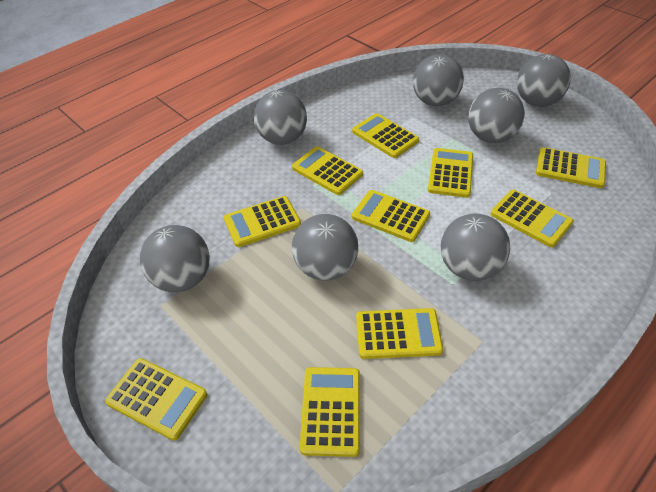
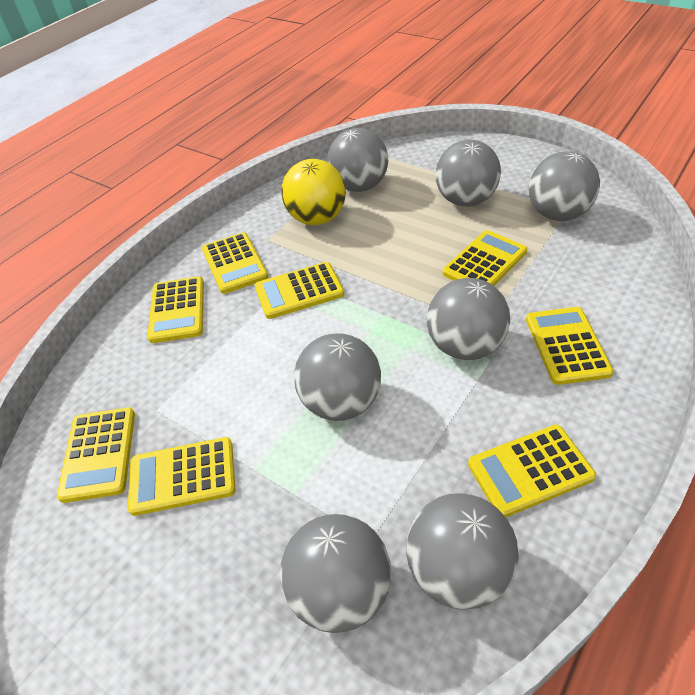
yellow ball: 0 -> 1
yellow calculator: 10 -> 8

